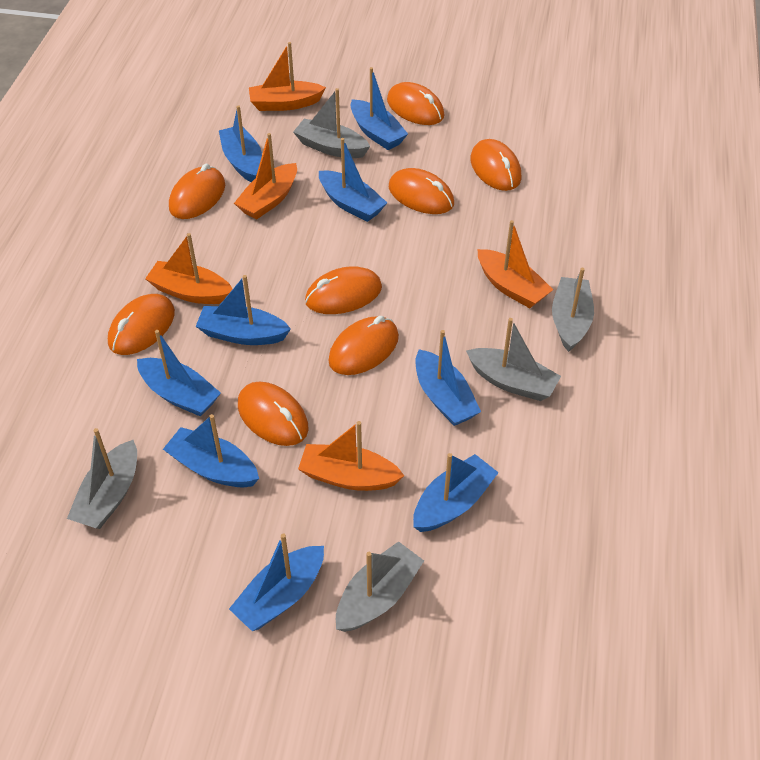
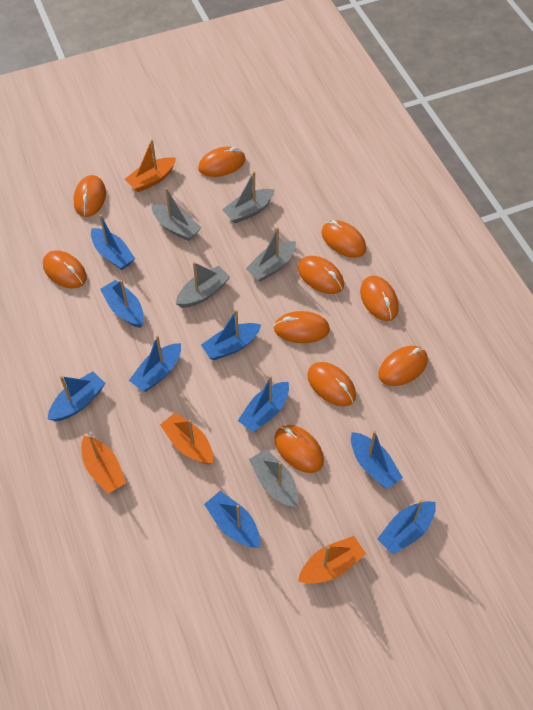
orange boat: 5 -> 4
orange mouse: 8 -> 10

